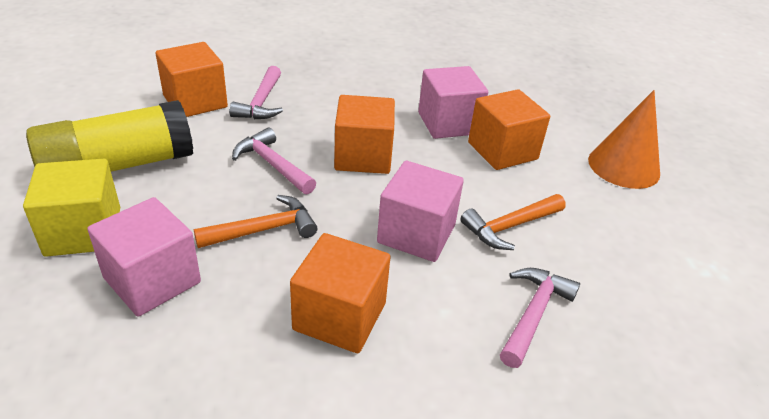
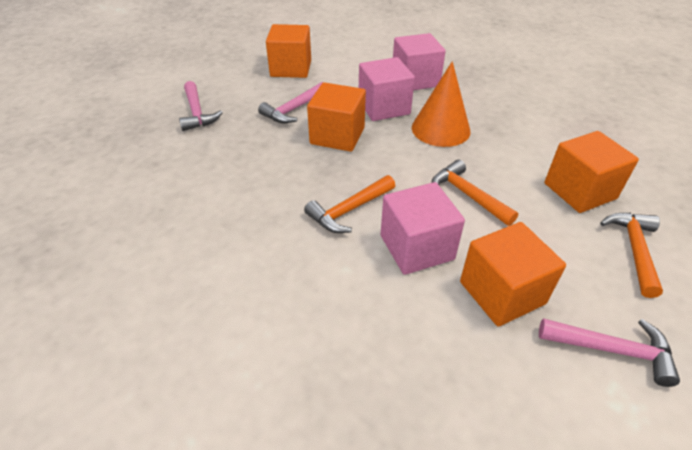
orange hammer: 2 -> 3
yellow cube: 1 -> 0
yellow glue stick: 1 -> 0

